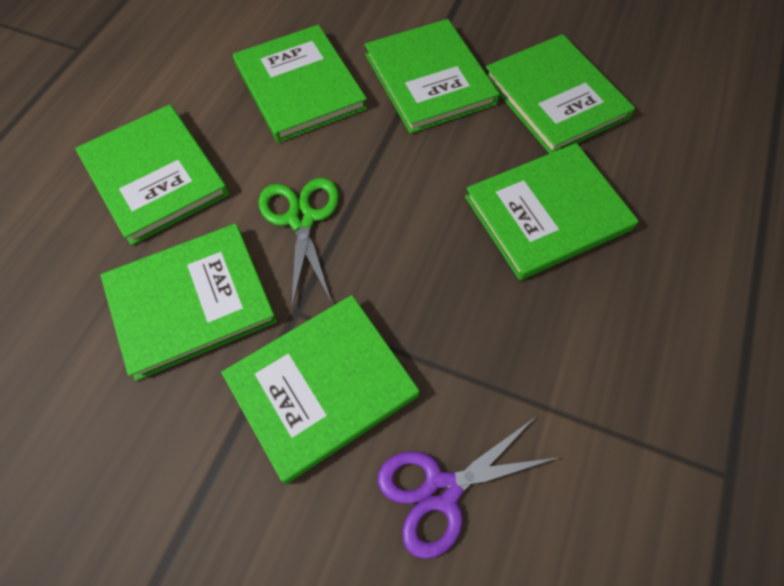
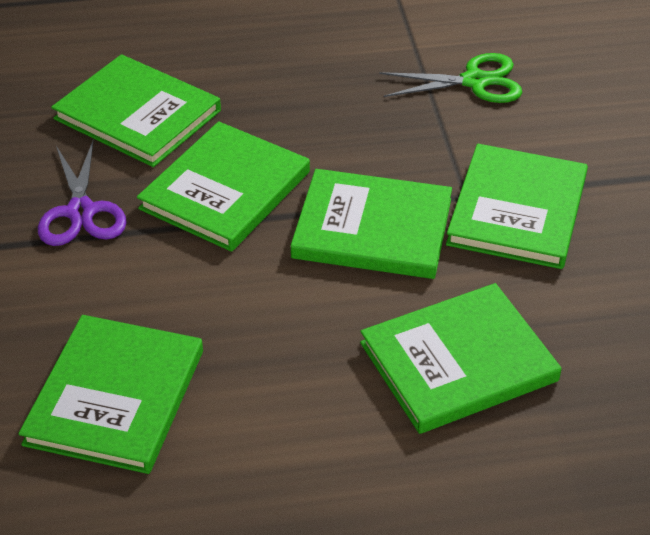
green book: 7 -> 6

